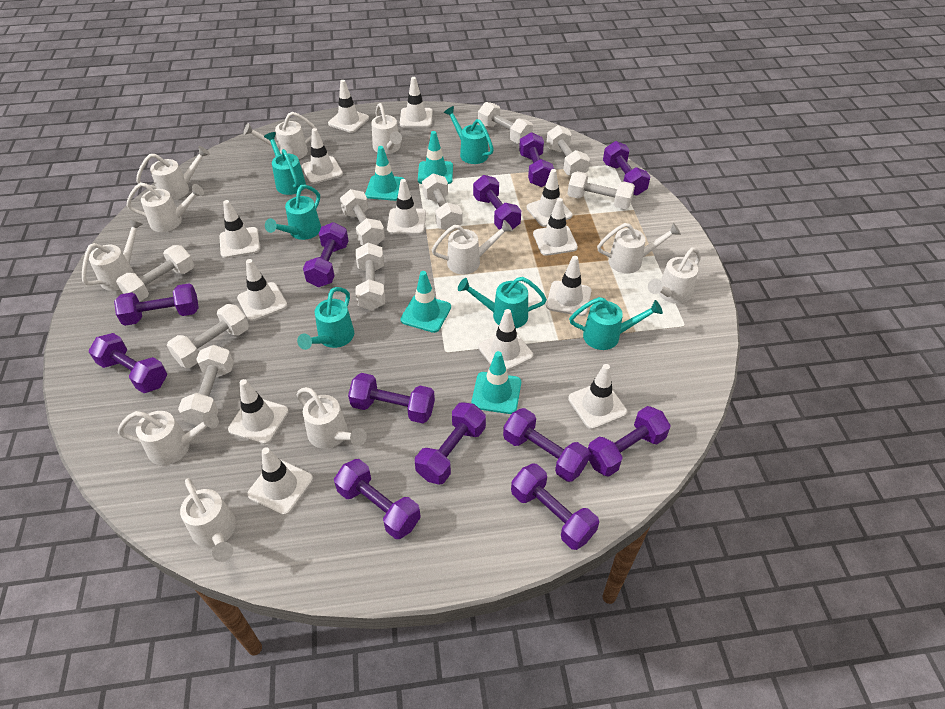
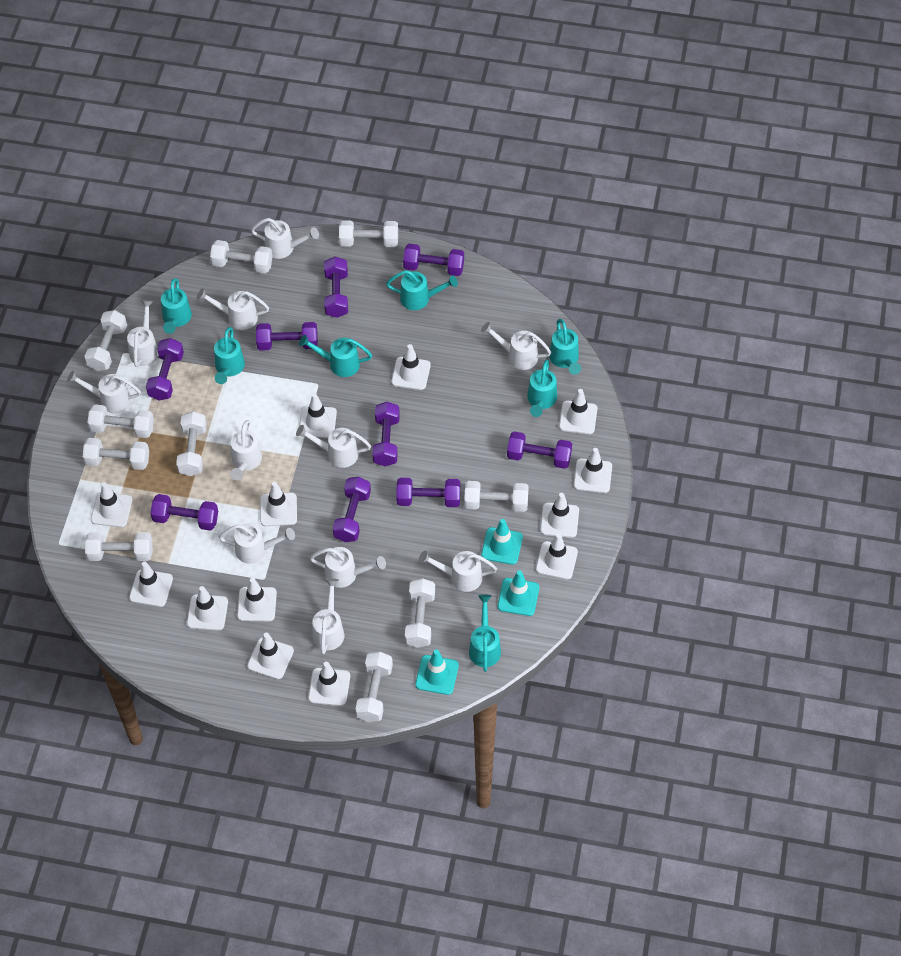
purple dumbbell: 12 -> 9
turquoise traffic cone: 4 -> 3
turquoise watering can: 6 -> 7
white dumbbell: 9 -> 10

